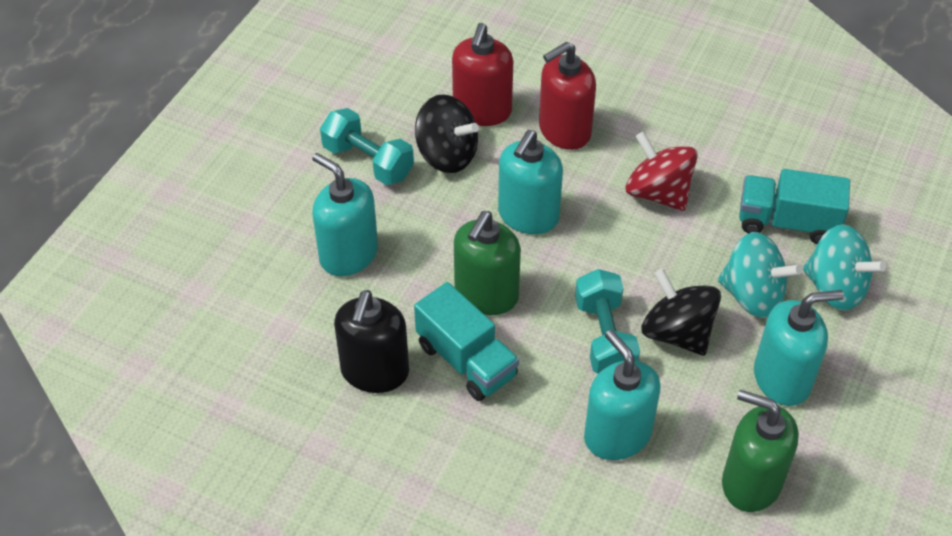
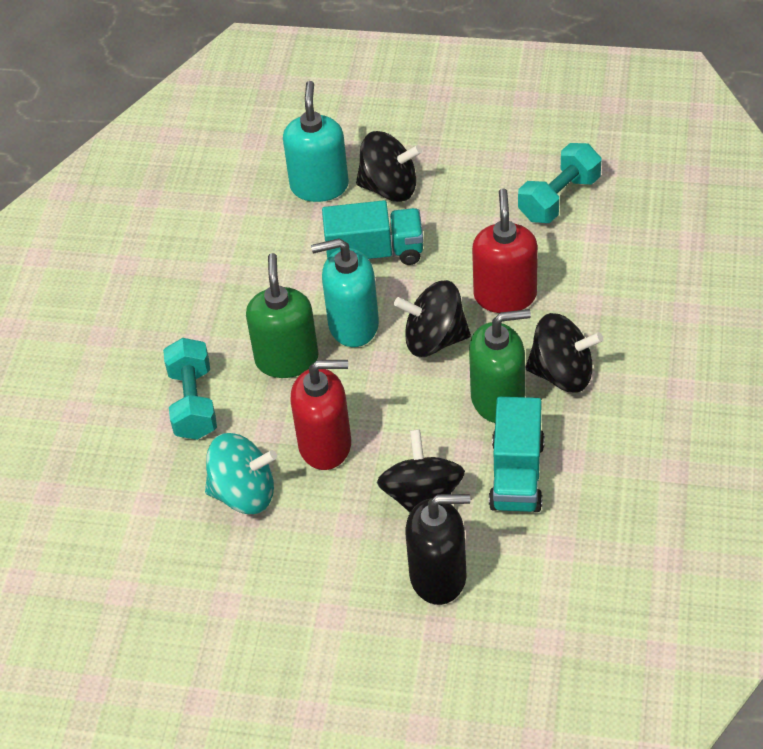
black spinning top: 2 -> 4
red spinning top: 1 -> 0
turquoise soap dispenser: 4 -> 2
turquoise spinning top: 2 -> 1

